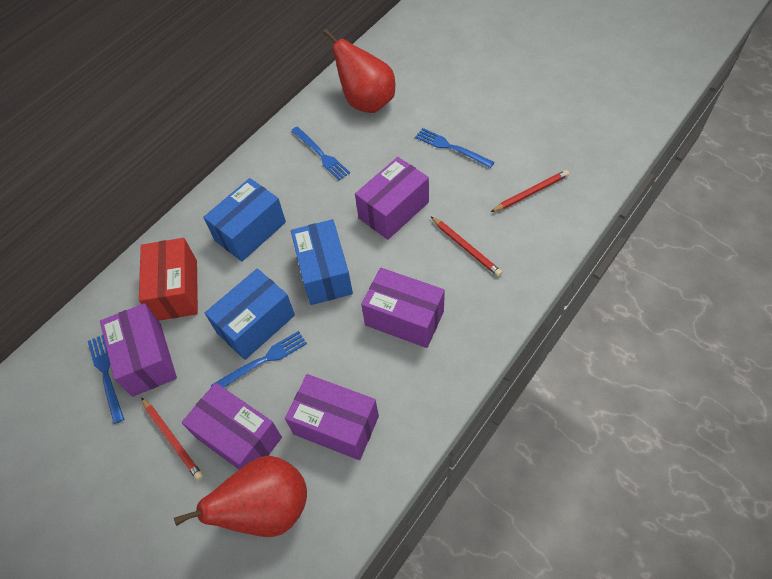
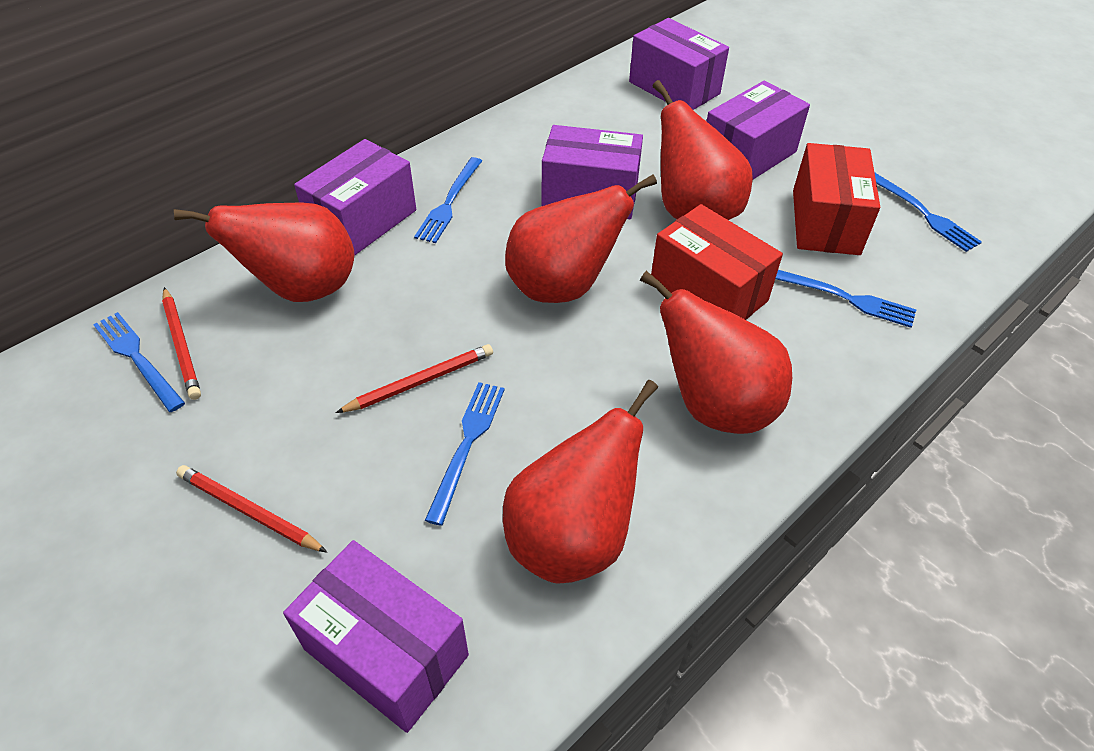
blue box: 3 -> 0
blue fork: 4 -> 5
red box: 1 -> 2
red pear: 2 -> 5

